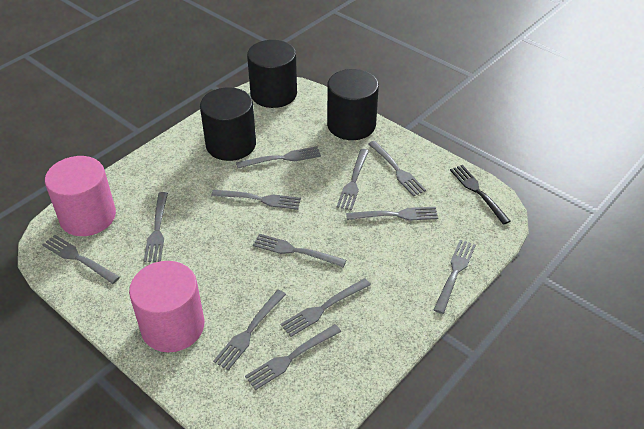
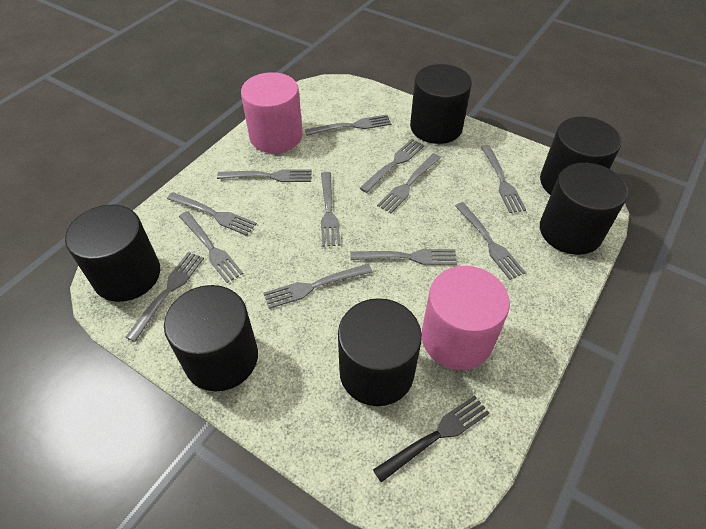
black cylinder: 3 -> 6

